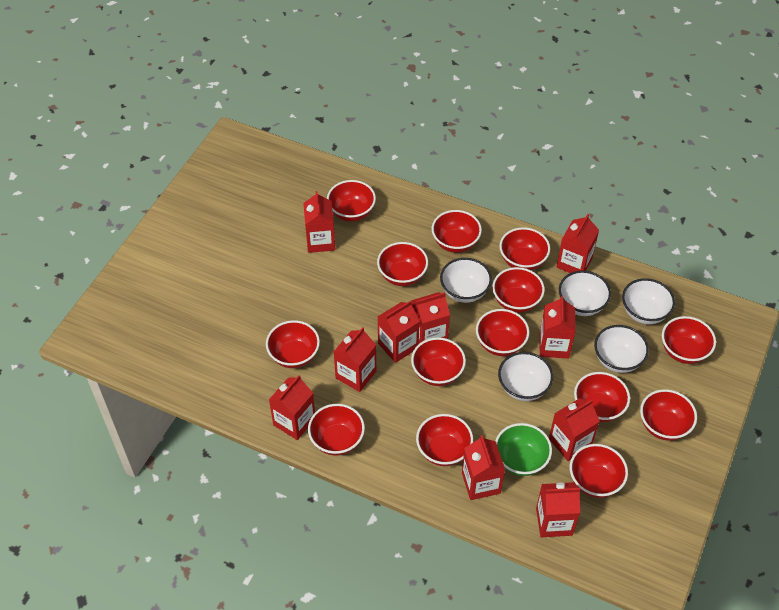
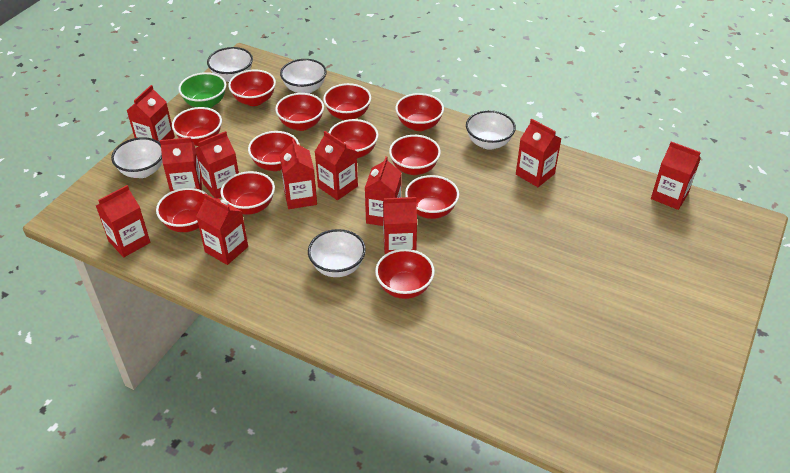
red bowl: 14 -> 12
red carton: 10 -> 11

